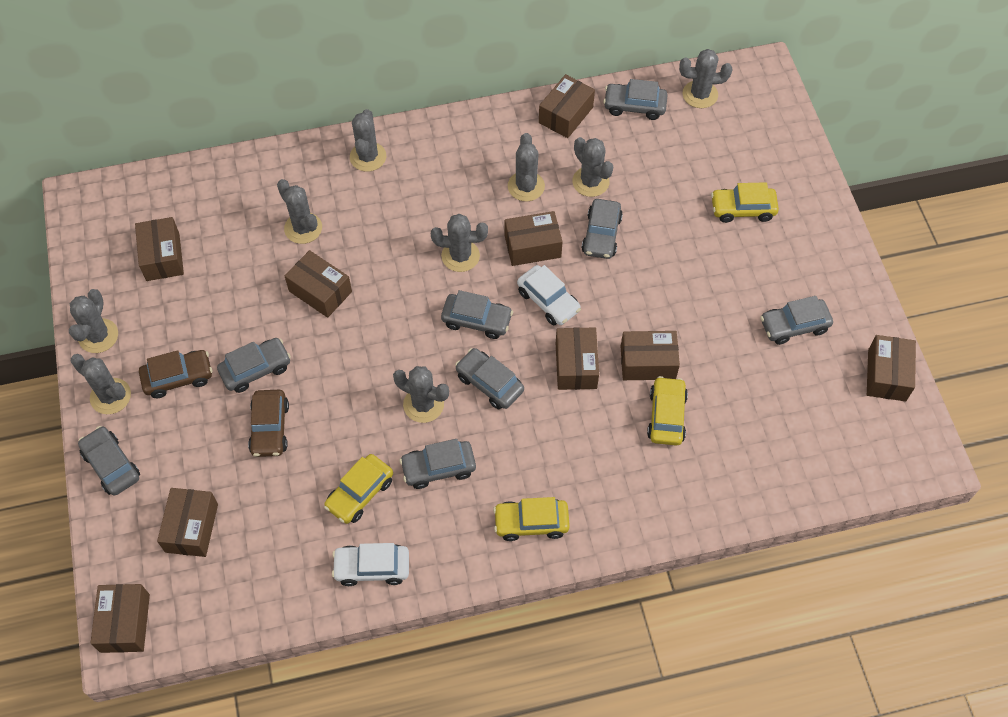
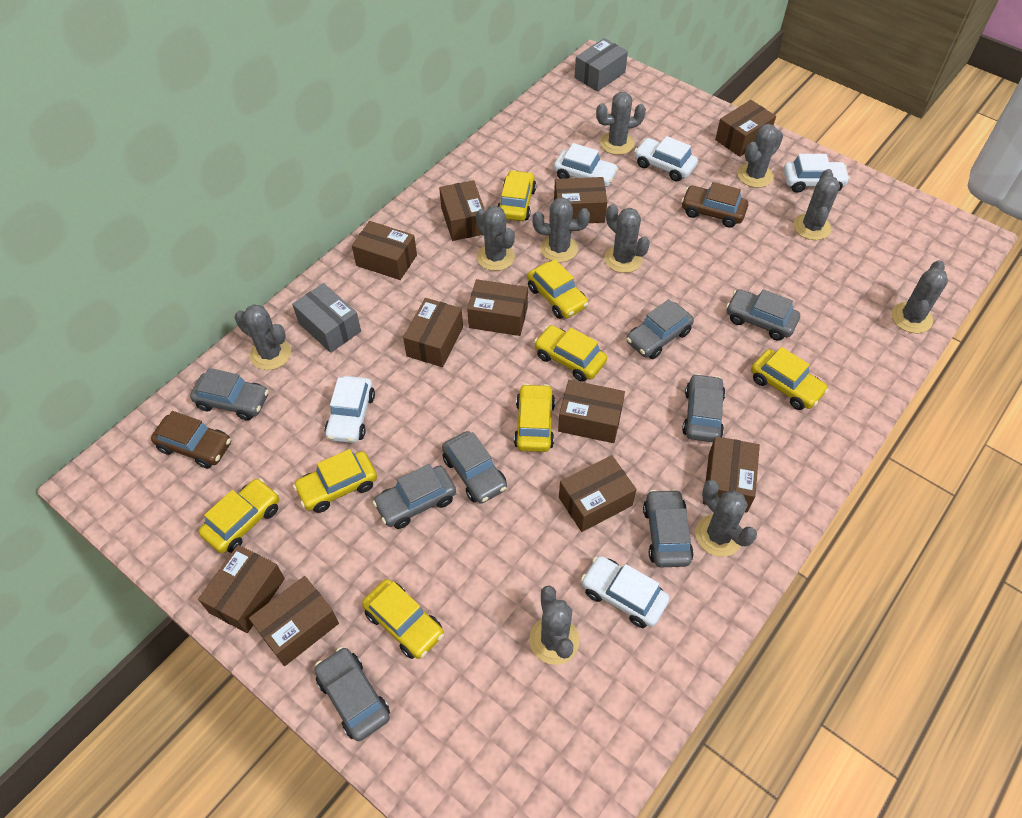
brown box: 9 -> 11
grey box: 0 -> 2
grey cactus: 9 -> 10
white car: 2 -> 5
yellow car: 4 -> 8

